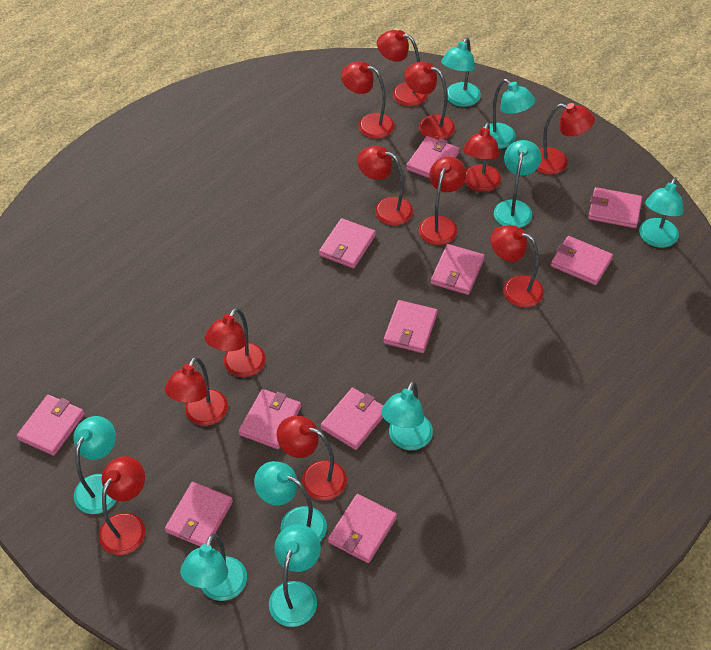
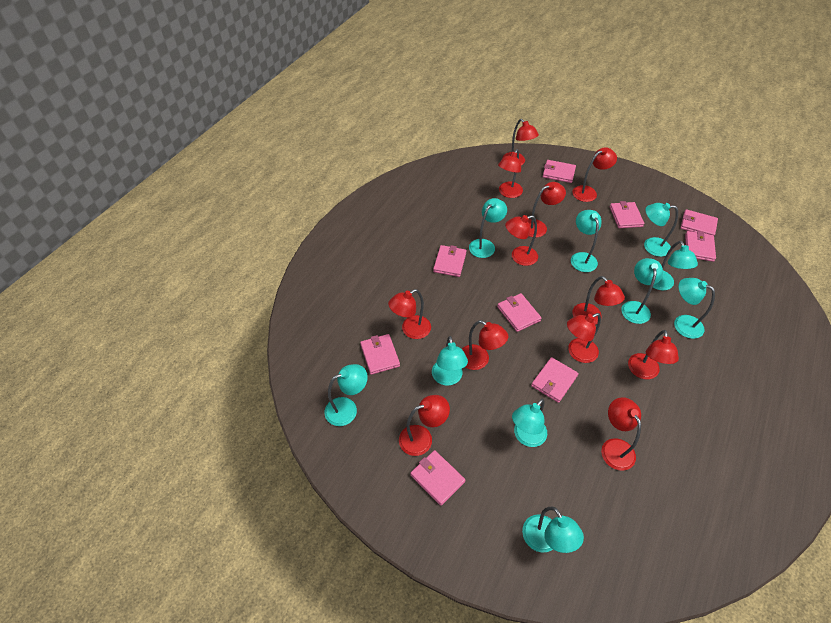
pink wallet: 11 -> 9
turquoise lamp: 9 -> 10

